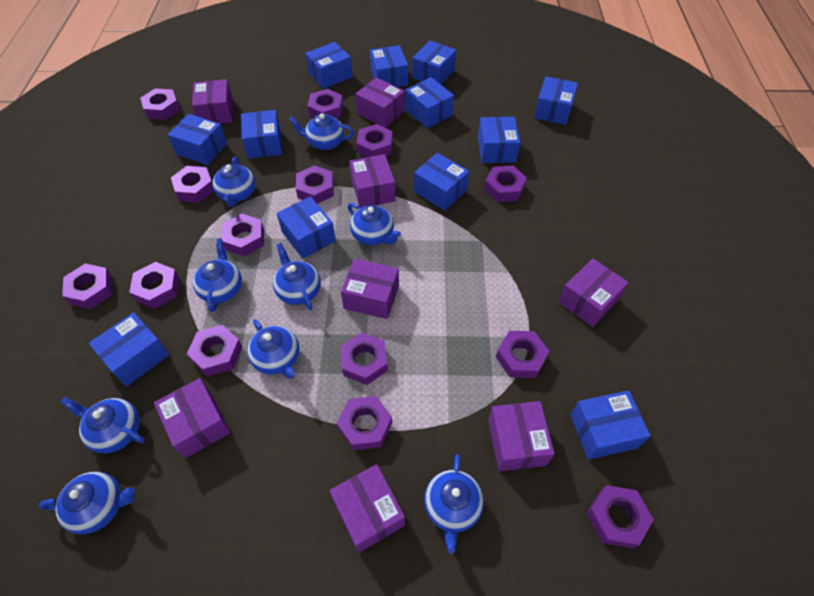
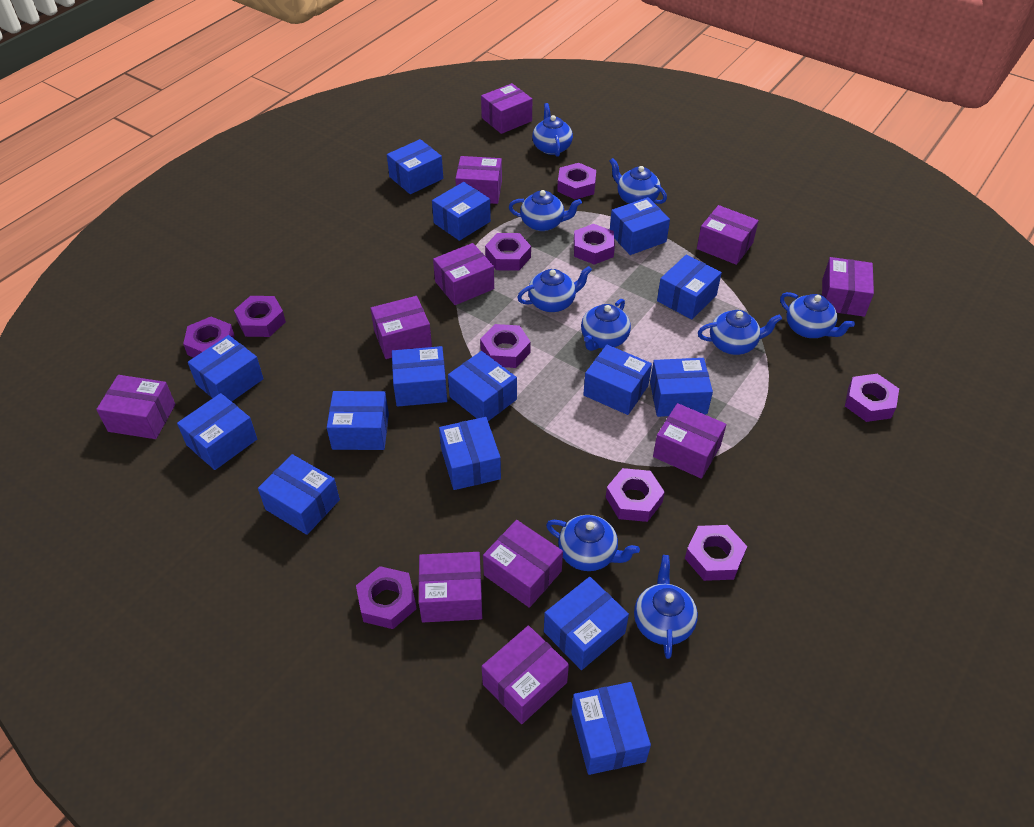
blue box: 12 -> 15
purple box: 8 -> 11
purple nut: 14 -> 10

